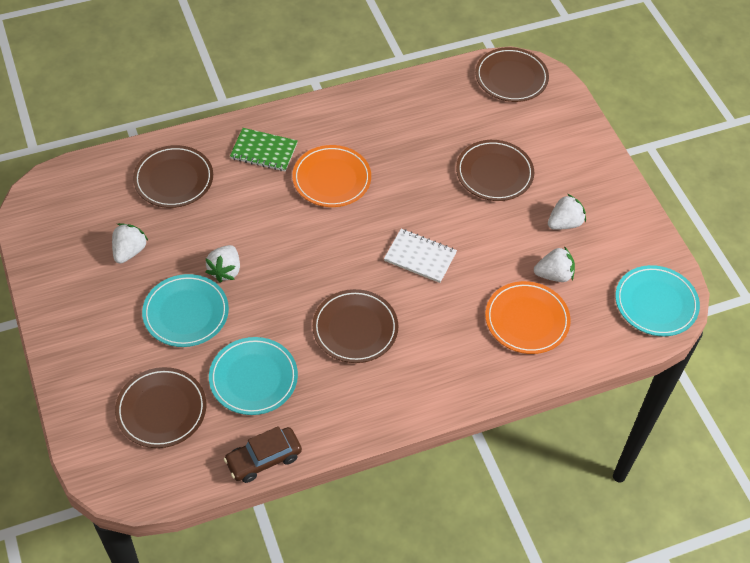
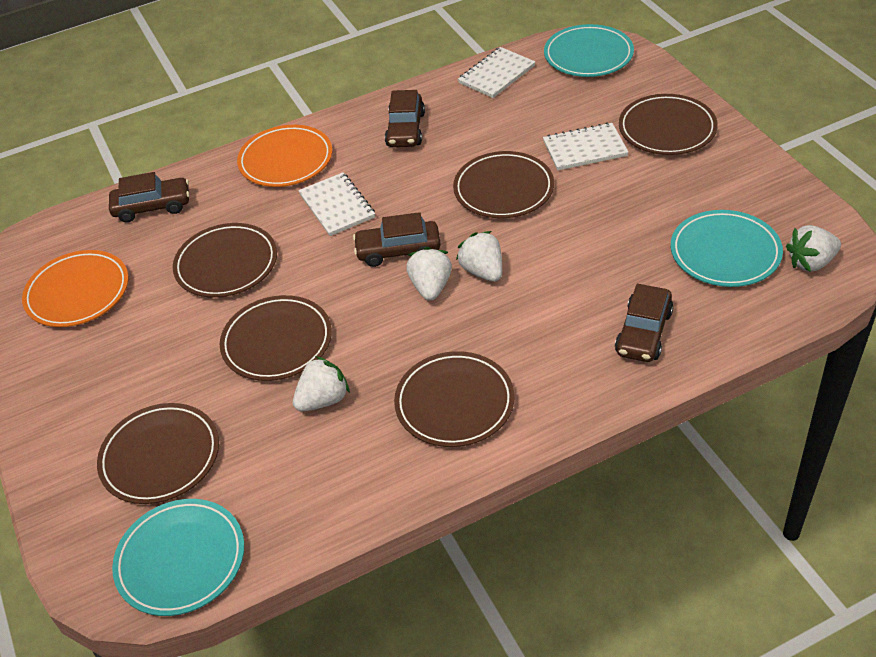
brown car: 1 -> 4
brown plate: 5 -> 6
green notebook: 1 -> 0
white notebook: 1 -> 3

